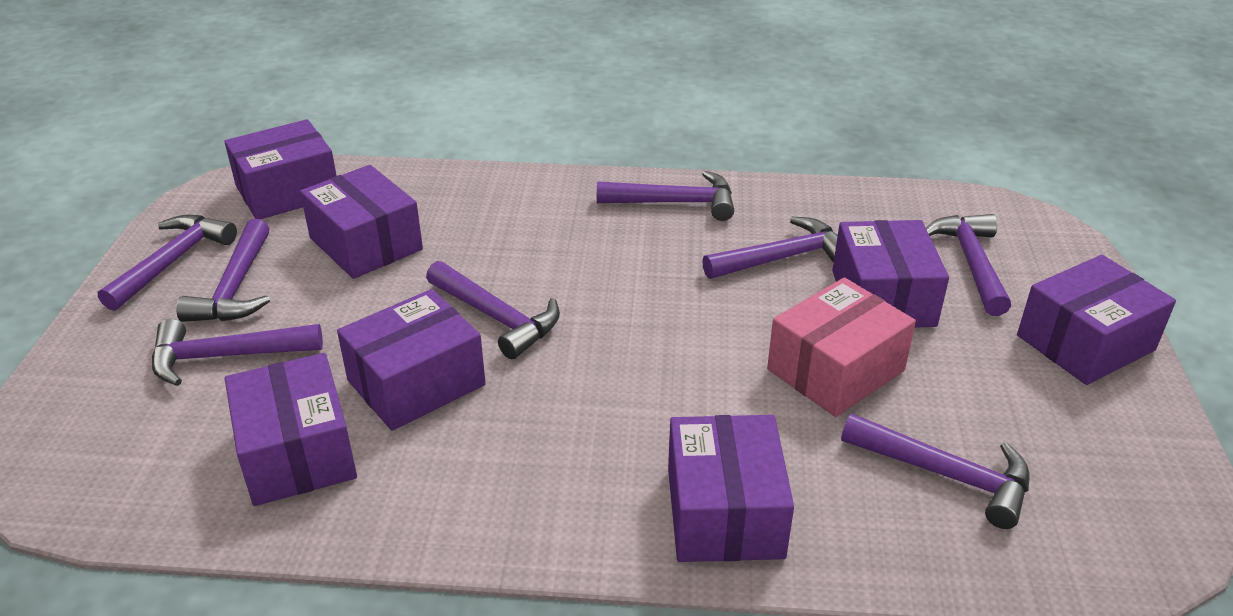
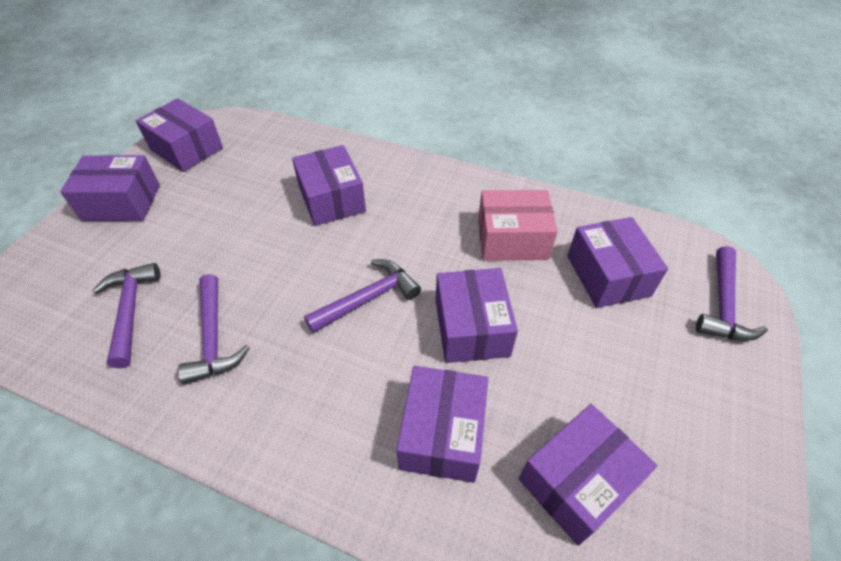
purple hammer: 8 -> 4

